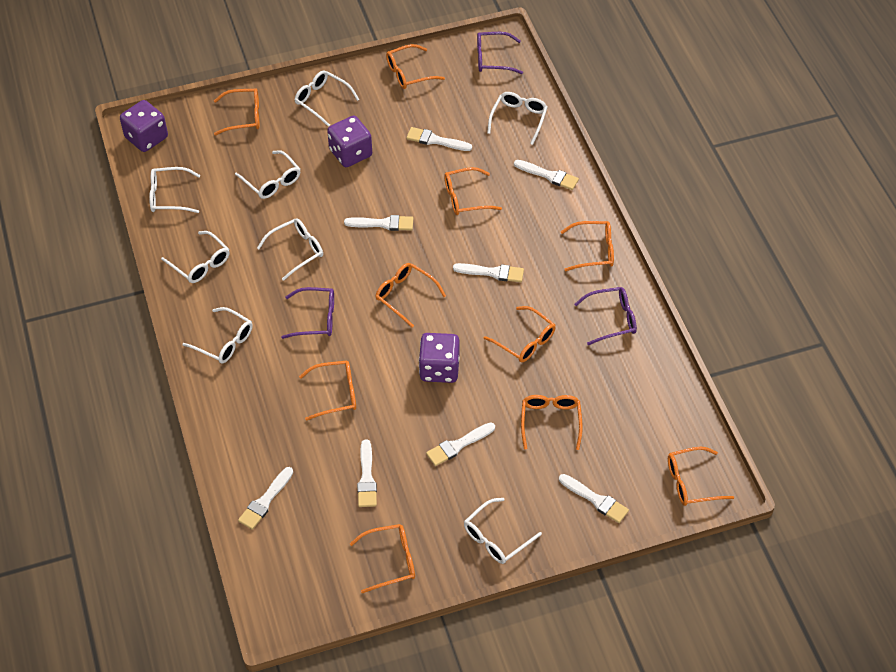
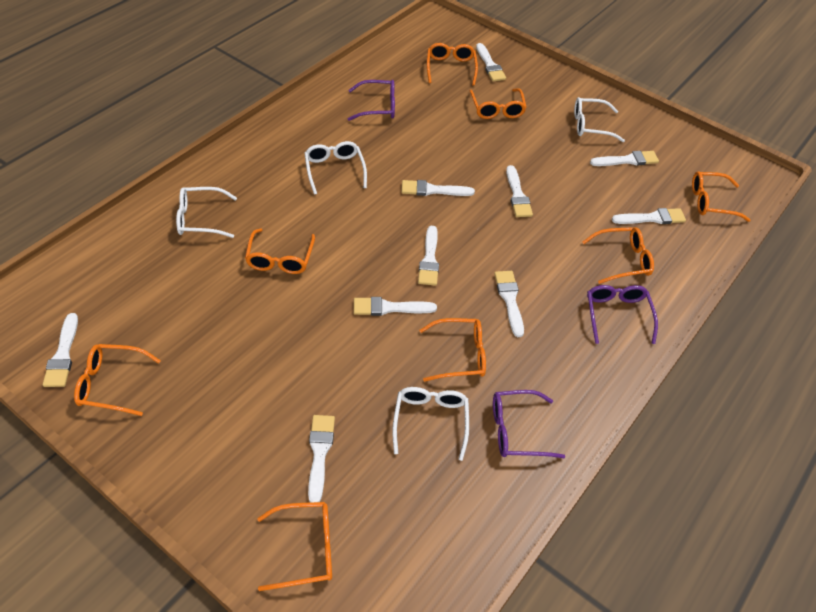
orange glasses: 10 -> 8
purple dice: 3 -> 0
white brush: 8 -> 10
white glasses: 8 -> 4

